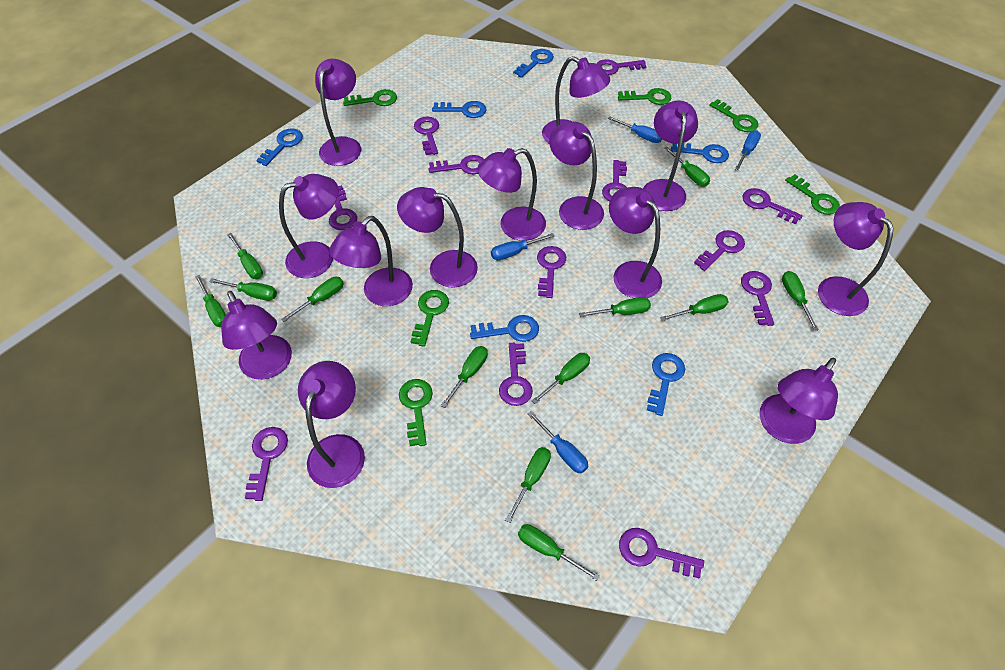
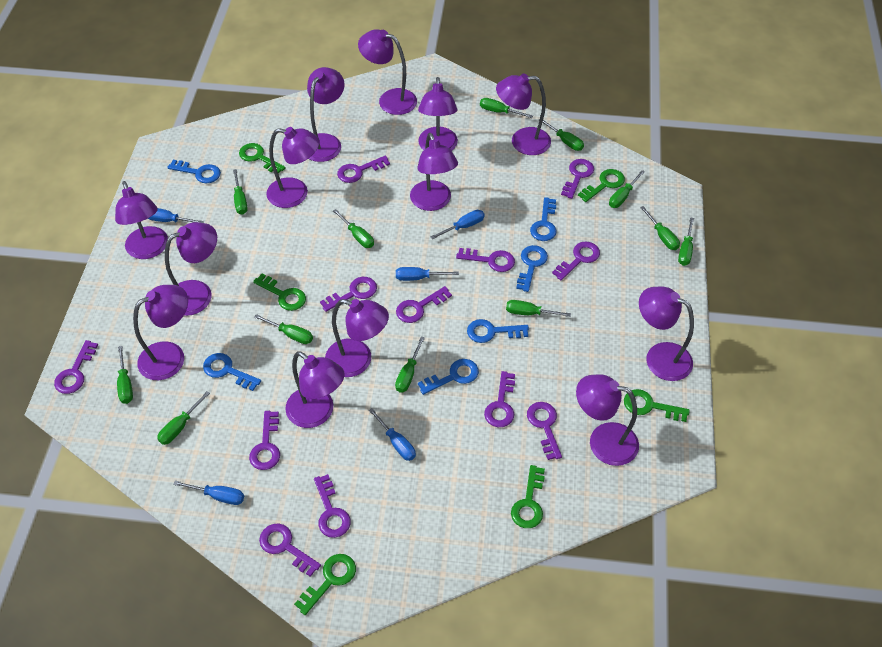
blue screwdriver: 4 -> 5

